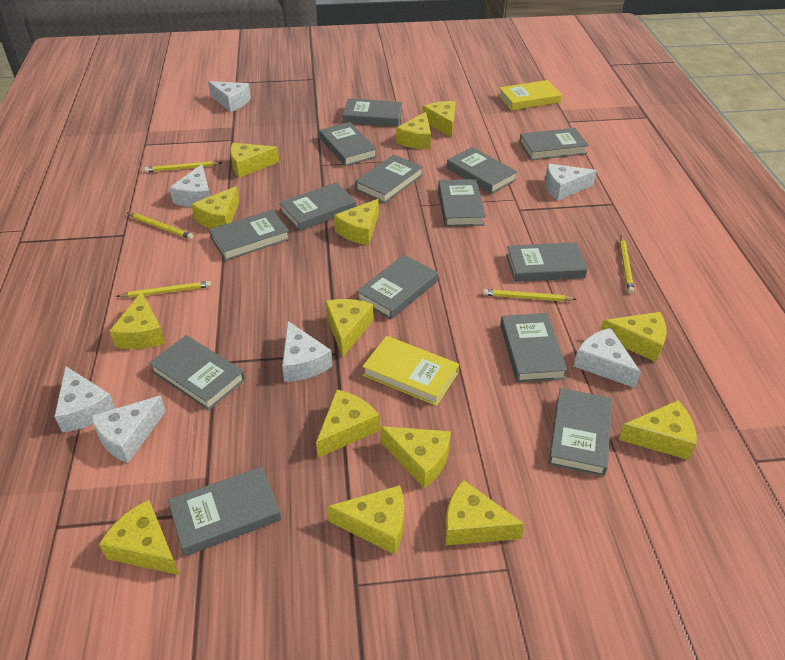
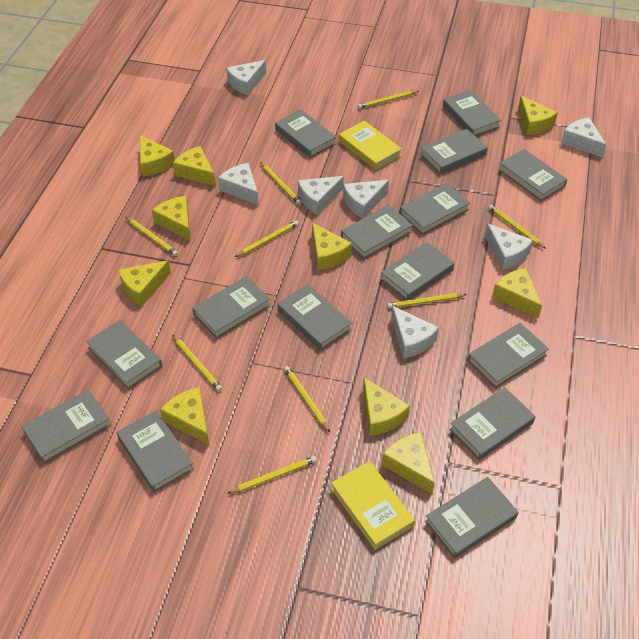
grey book: 14 -> 15
yellow cheese: 14 -> 10
yellow pencil: 5 -> 9

